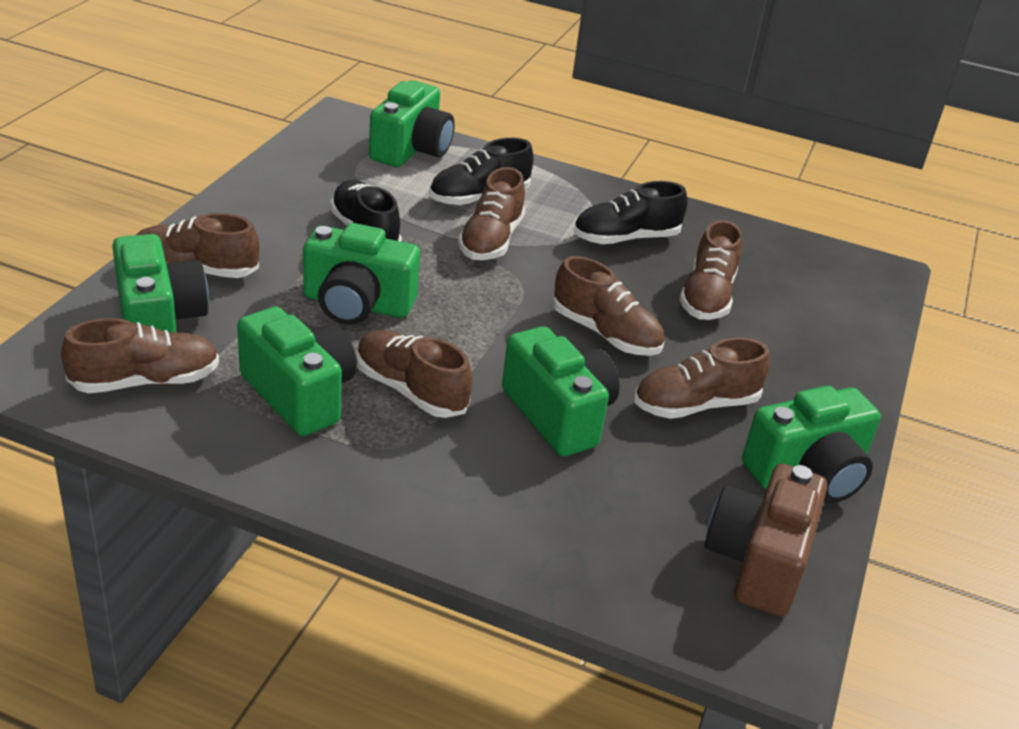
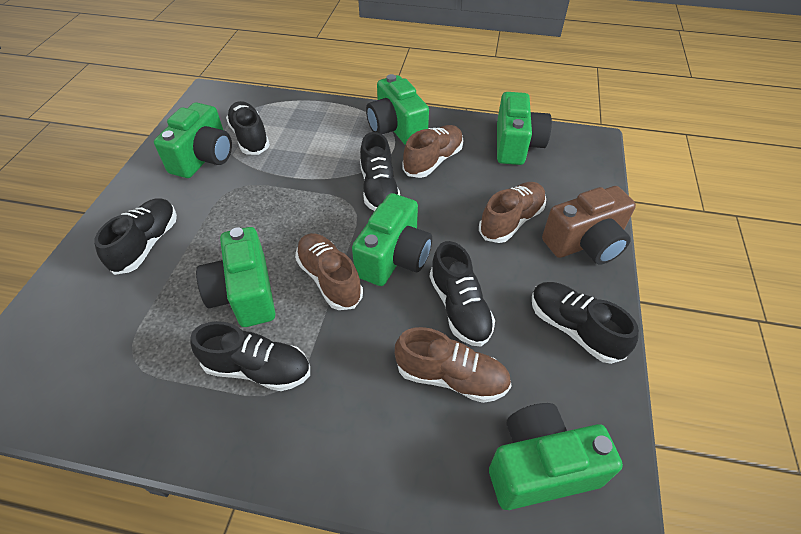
black shoe: 3 -> 6
brown shoe: 7 -> 4

